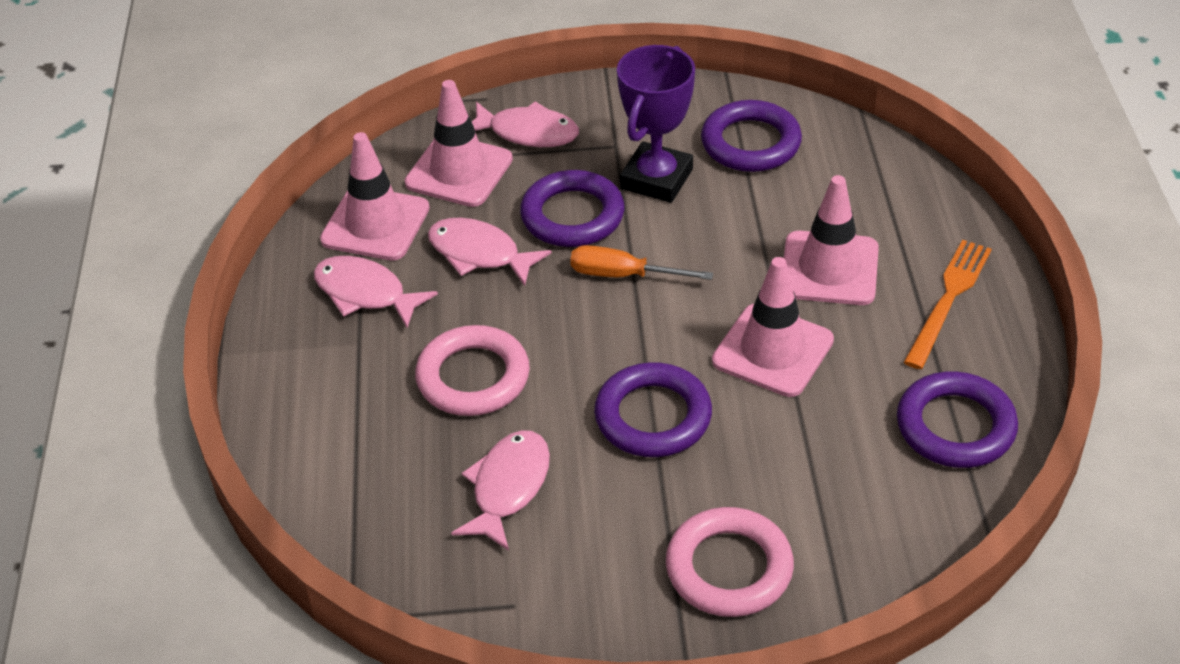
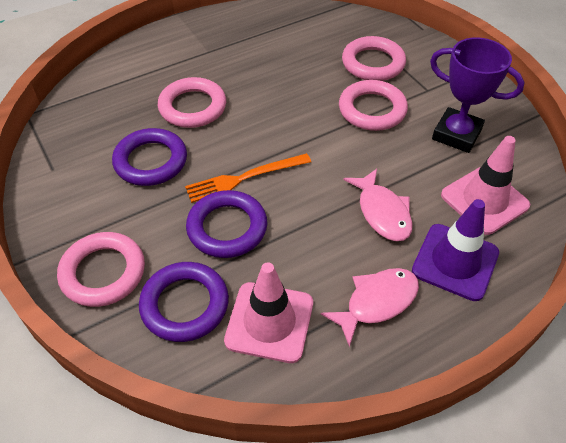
orange screwdriver: 1 -> 0
pink fish: 4 -> 2
pink ring: 2 -> 4
pink traffic cone: 4 -> 2
purple ring: 4 -> 3
purple traffic cone: 0 -> 1

